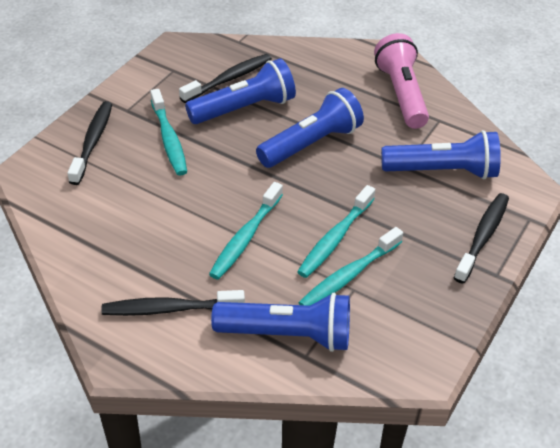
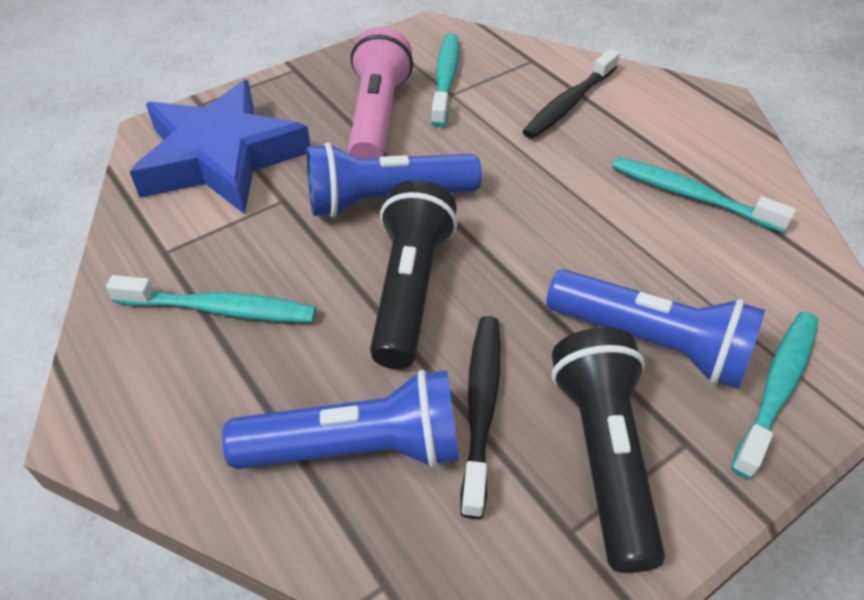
black flashlight: 0 -> 2
black toothbrush: 4 -> 2
blue flashlight: 4 -> 3
blue star: 0 -> 1

